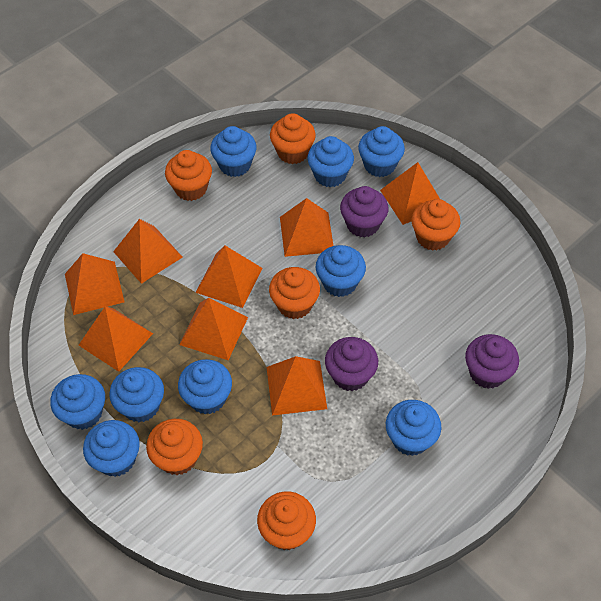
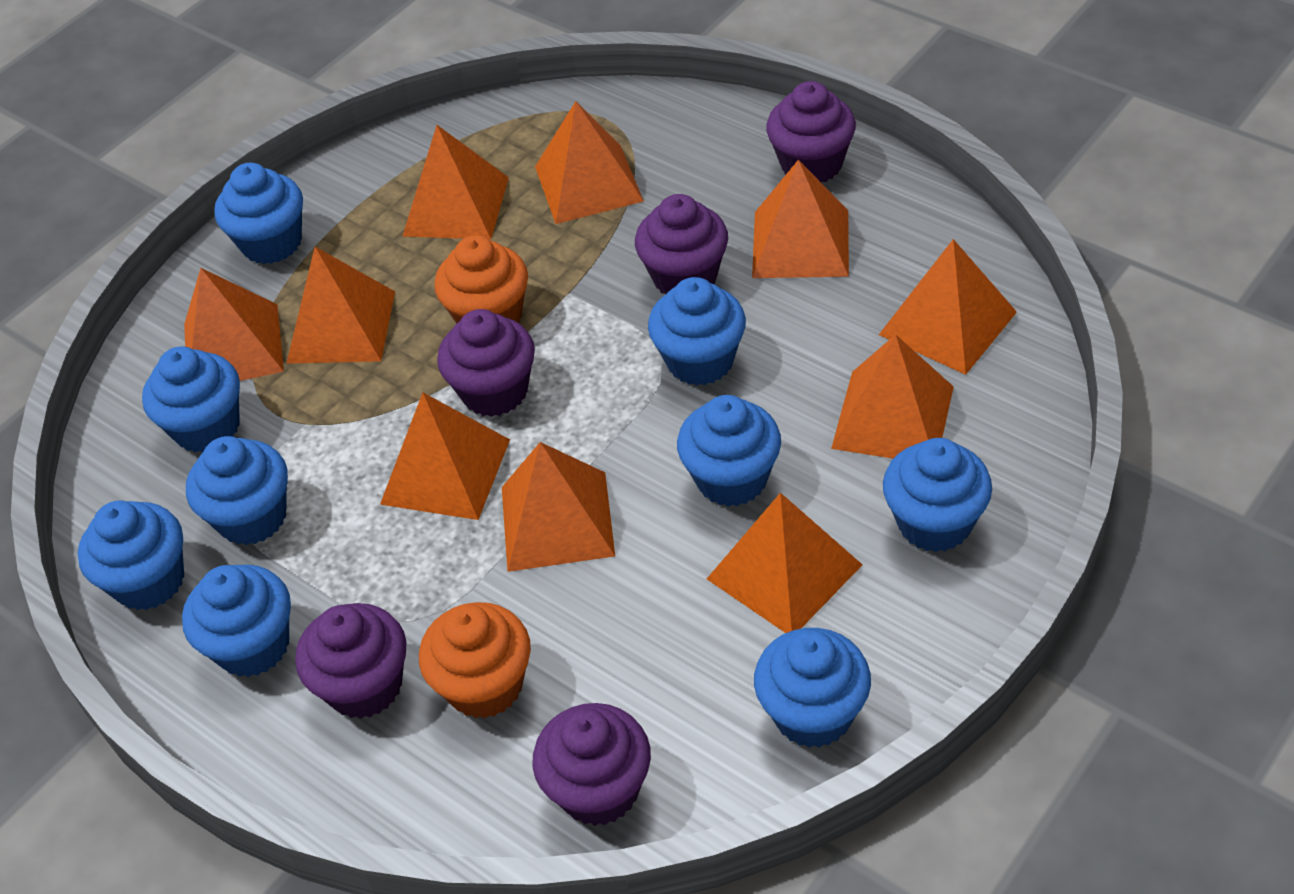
orange cupcake: 6 -> 2
orange pyramid: 8 -> 10
purple cupcake: 3 -> 5

